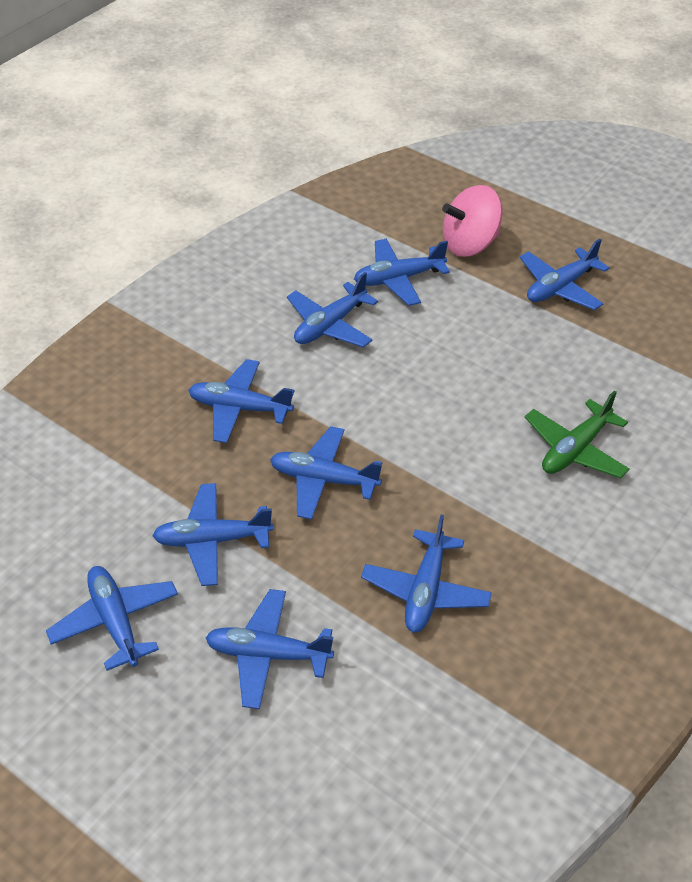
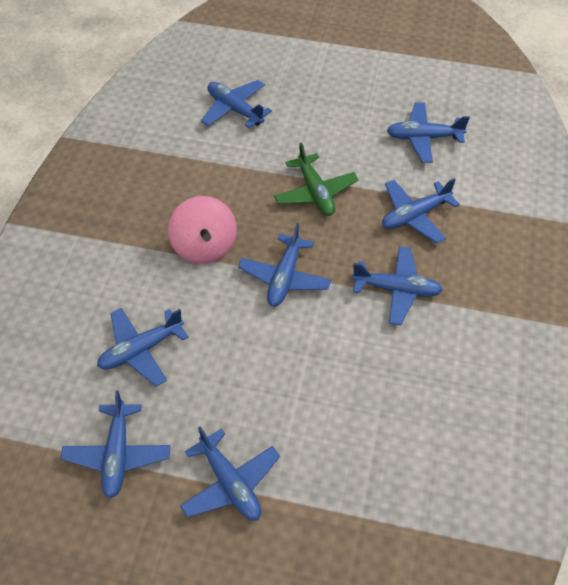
blue plane: 9 -> 8

